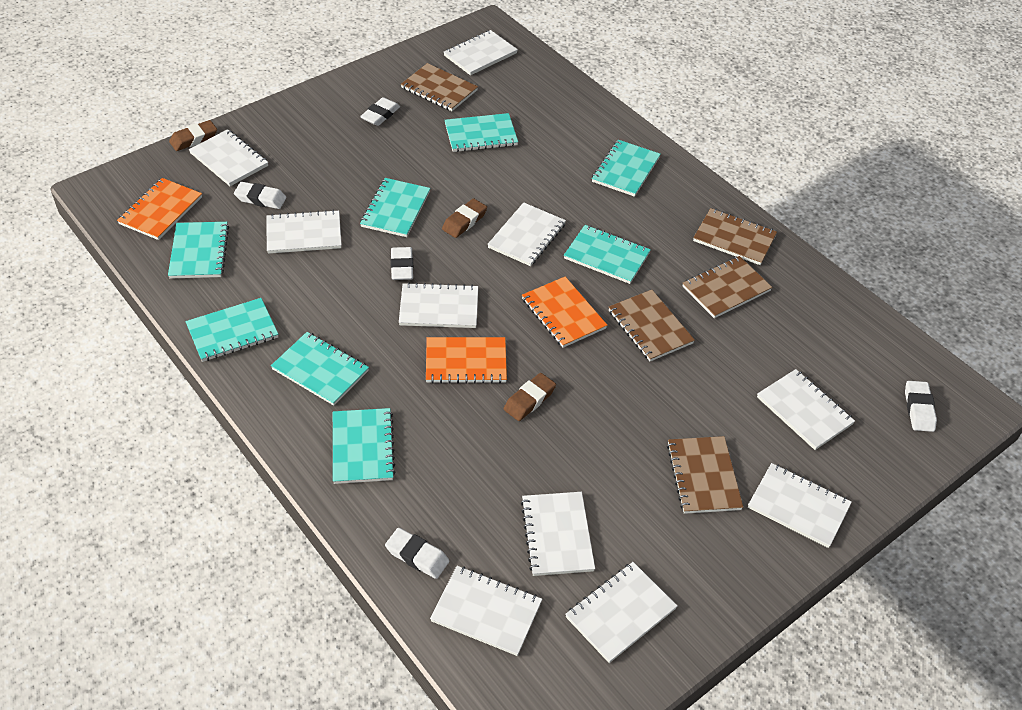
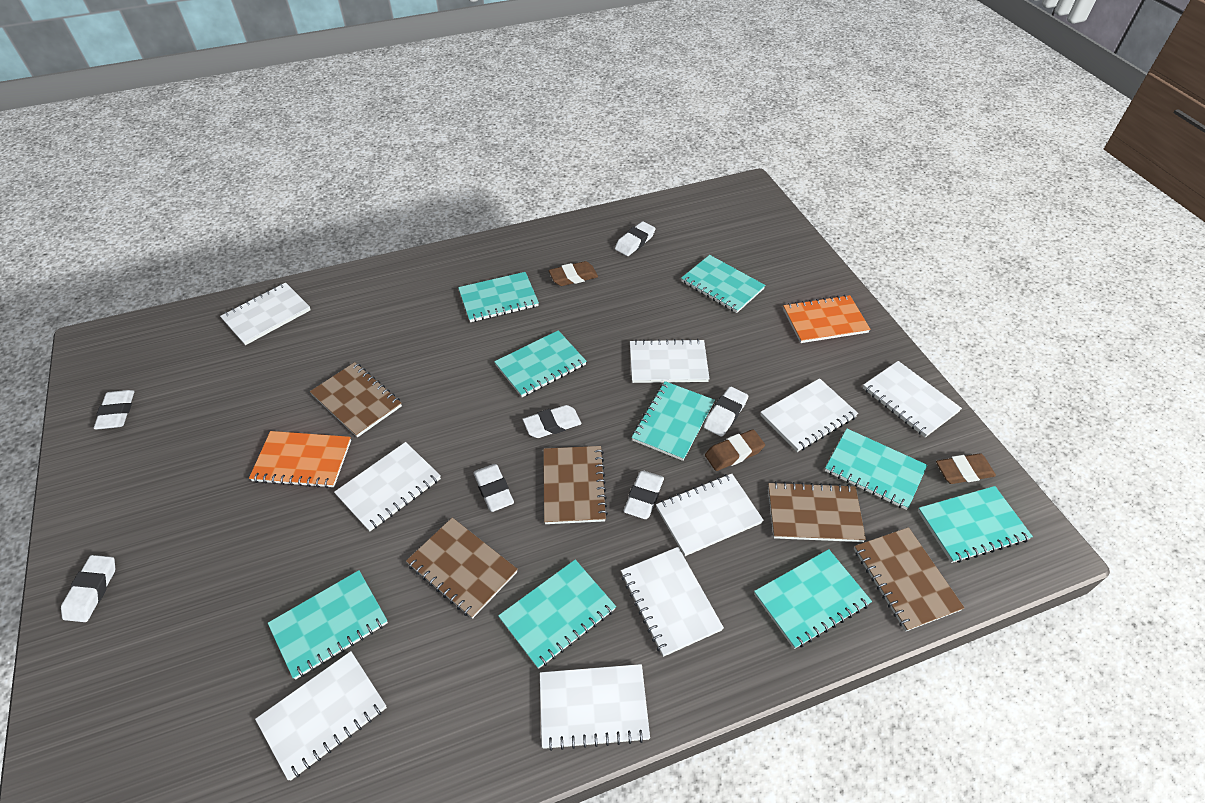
orange notebook: 3 -> 2
turquoise notebook: 8 -> 9
white eraser: 5 -> 7
white notebook: 10 -> 9

